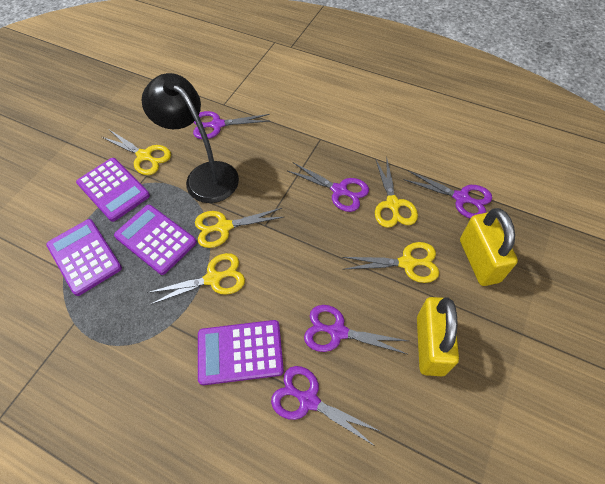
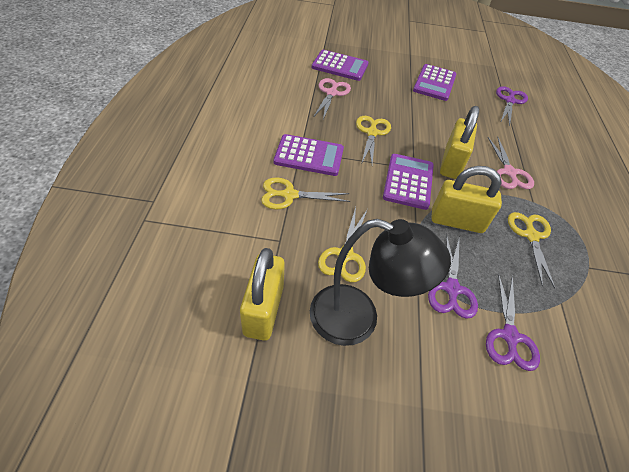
pink scissors: 0 -> 2
purple scissors: 5 -> 3
yellow padlock: 2 -> 3
yellow scissors: 5 -> 4

